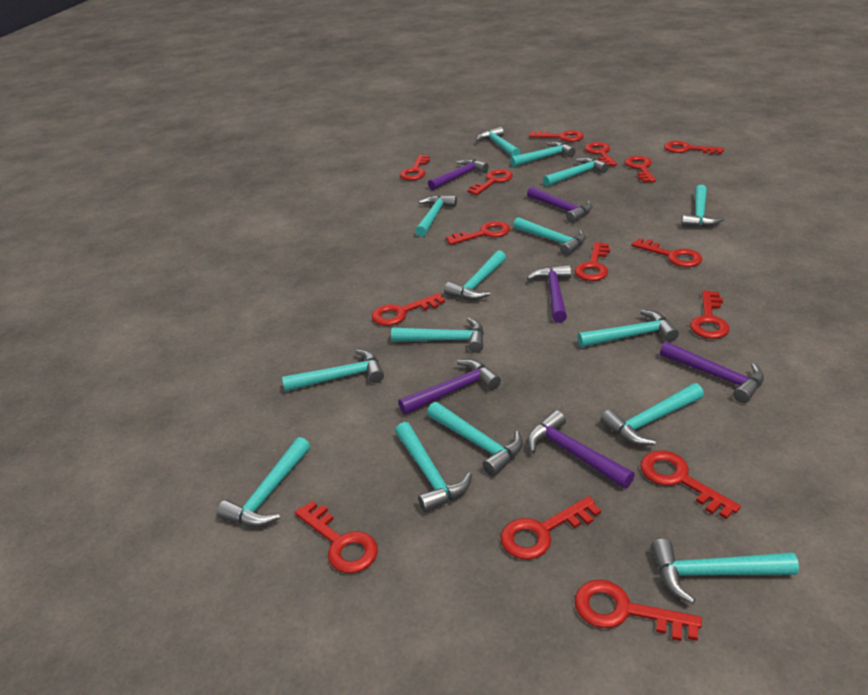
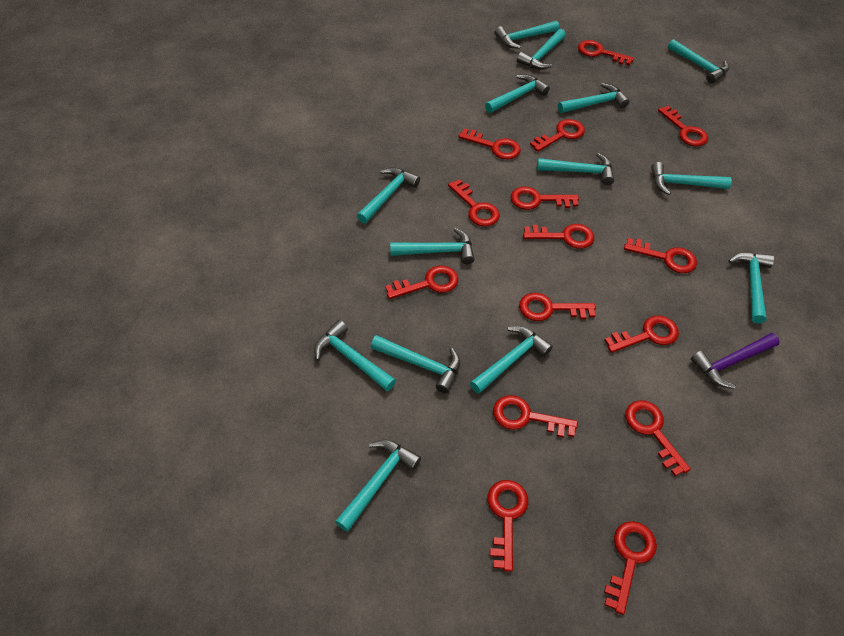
purple hammer: 6 -> 1
turquoise hammer: 15 -> 14

